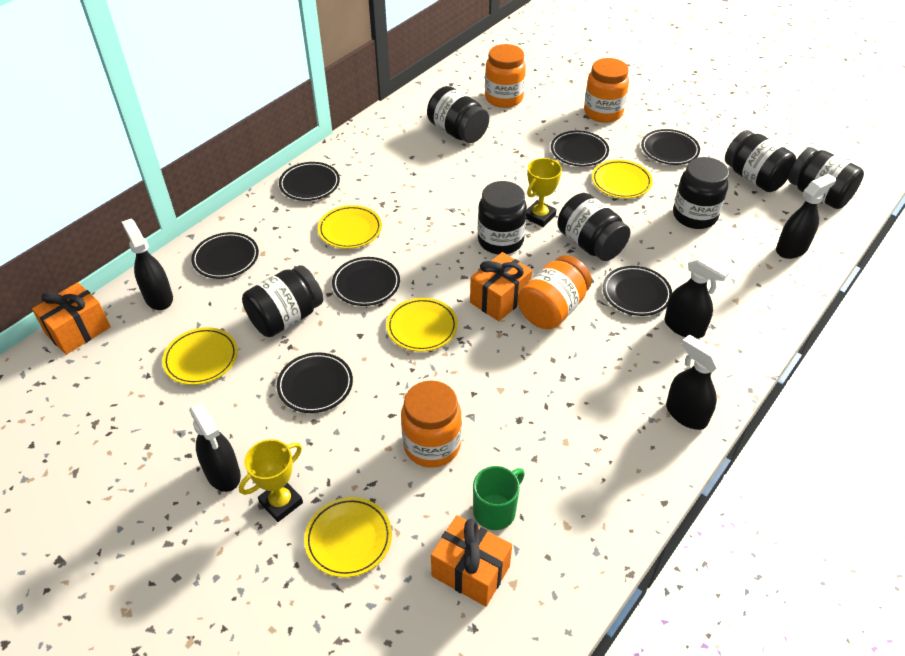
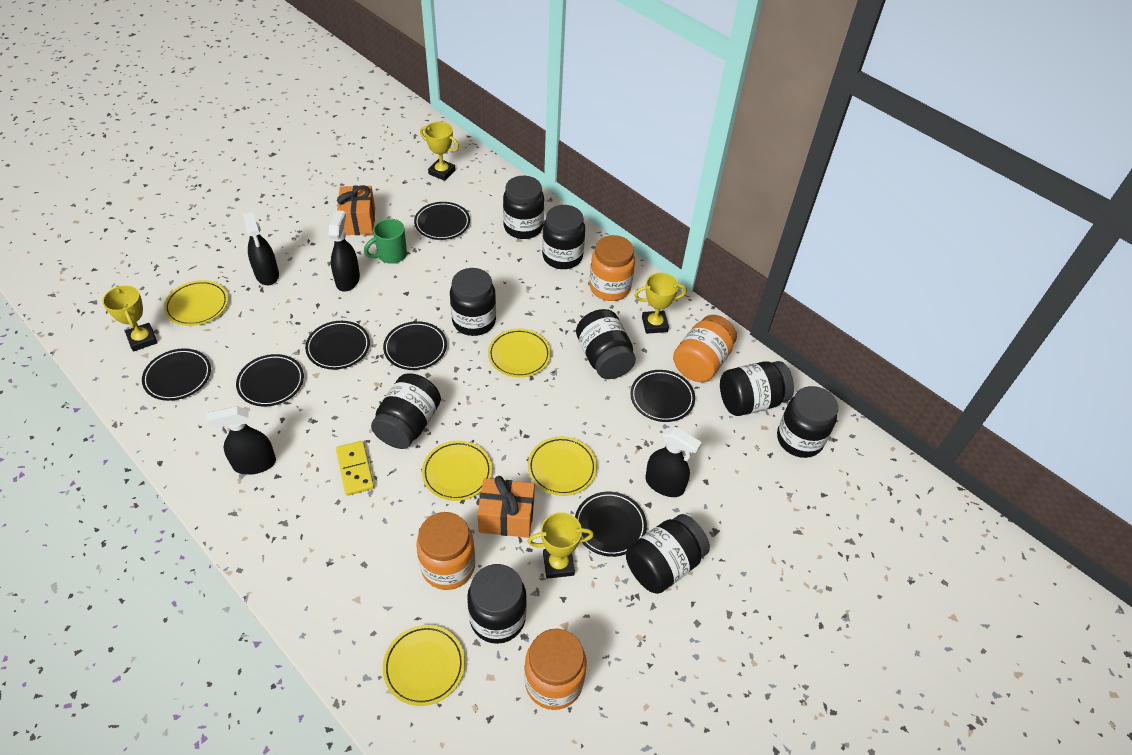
black jar: 7 -> 9
black spray bottle: 5 -> 4
orange gift: 3 -> 2
yellow domino: 0 -> 1
yellow trophy: 2 -> 4

